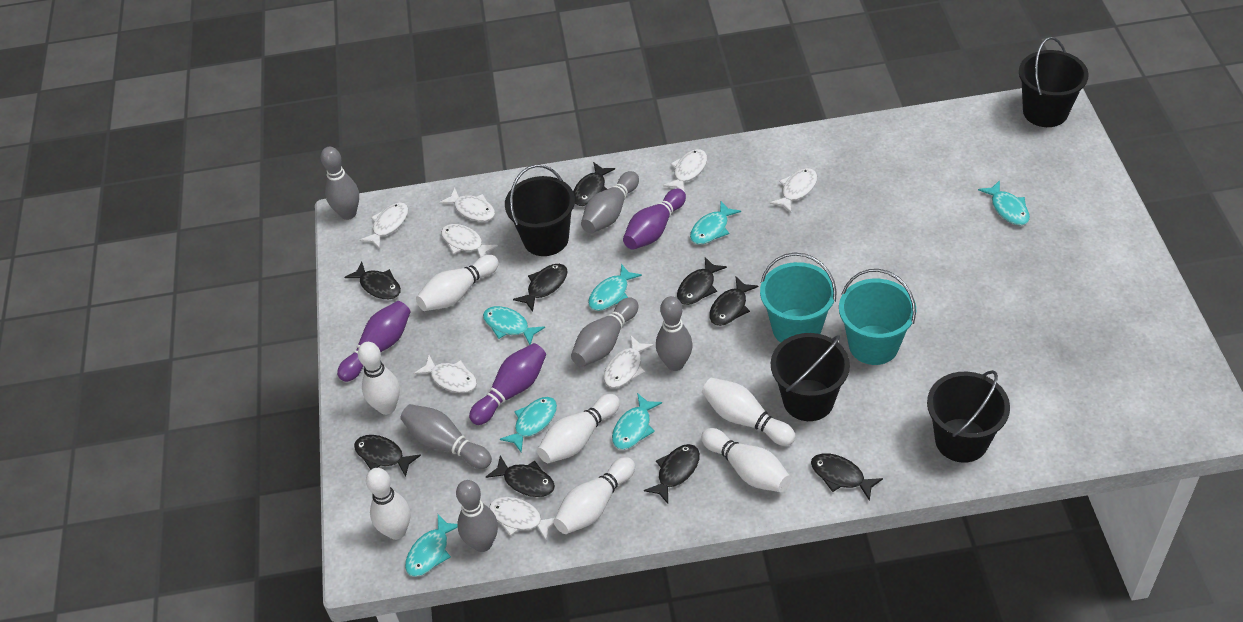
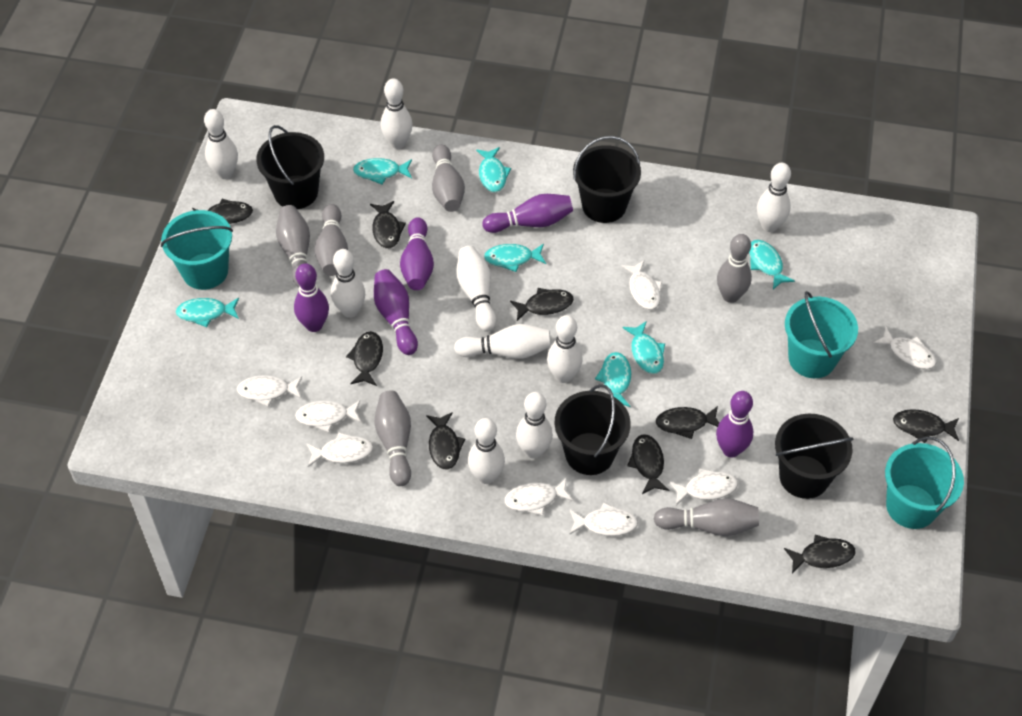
purple bowling pin: 3 -> 5
turquoise bucket: 2 -> 3
white bowling pin: 7 -> 9

